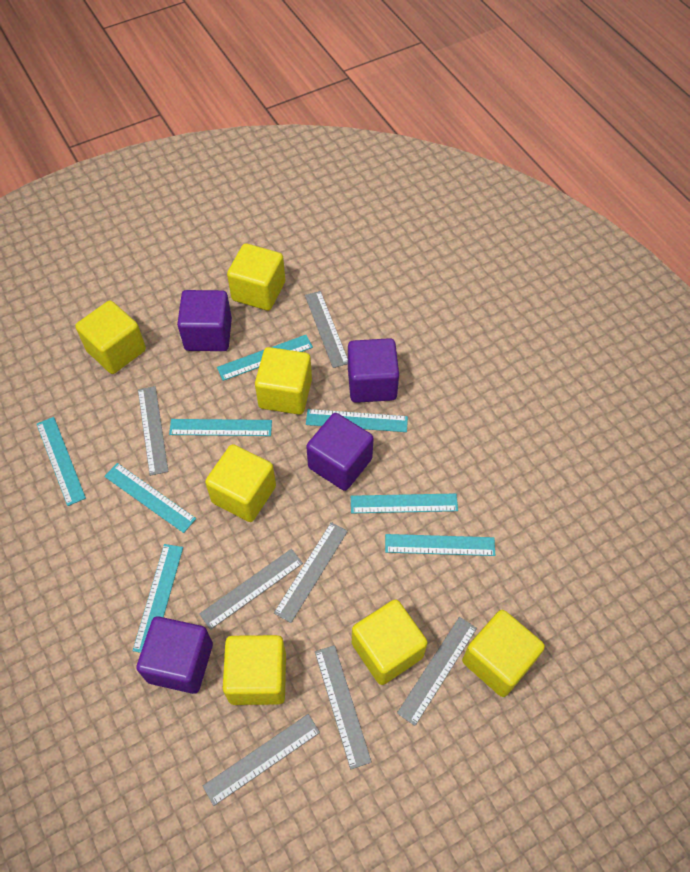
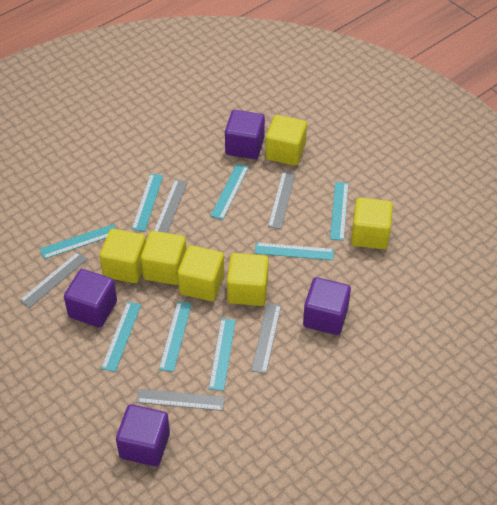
grey ruler: 7 -> 5
yellow cube: 7 -> 6

